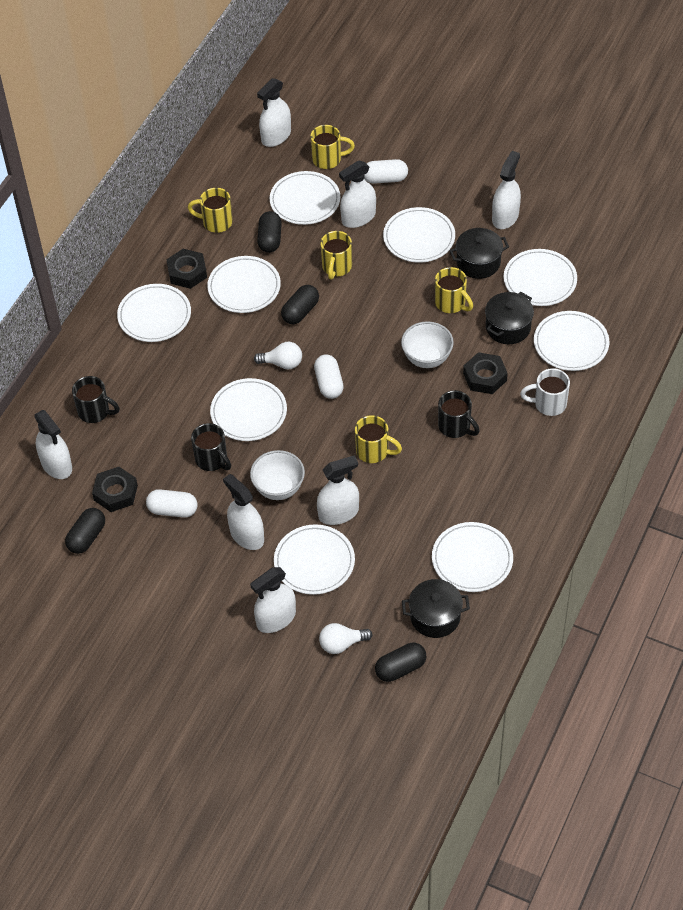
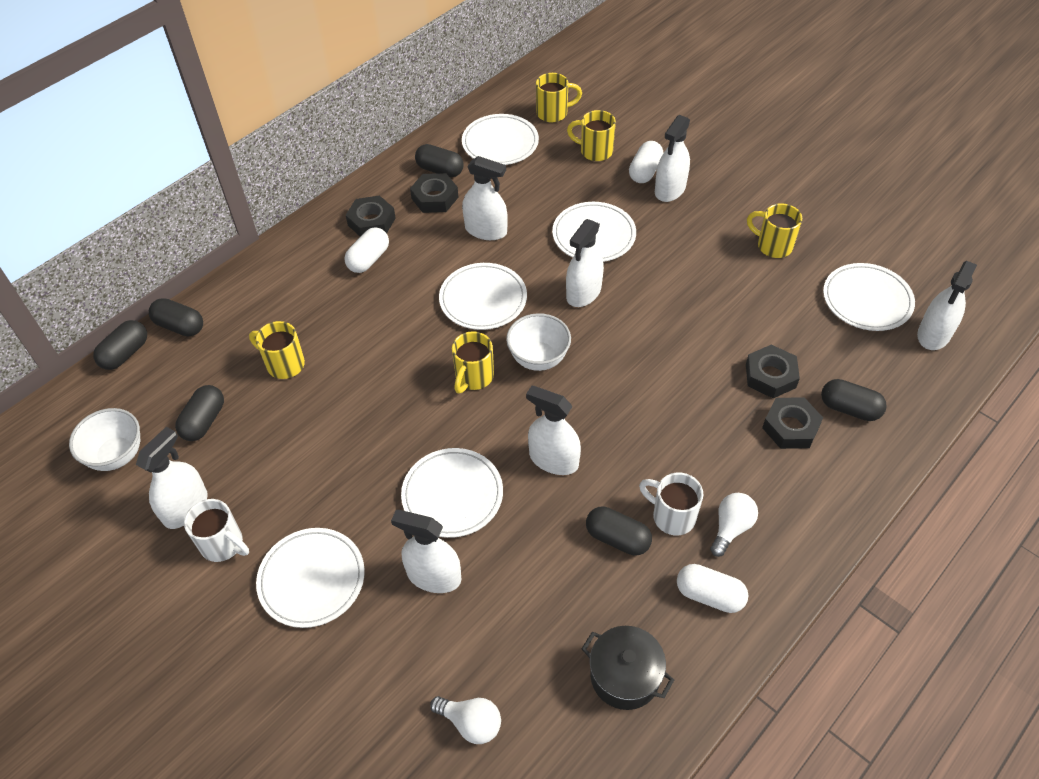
black capsule: 4 -> 6
black mug: 3 -> 0
black nut: 3 -> 4
black pot: 3 -> 1
white mug: 1 -> 2
white plate: 9 -> 6

